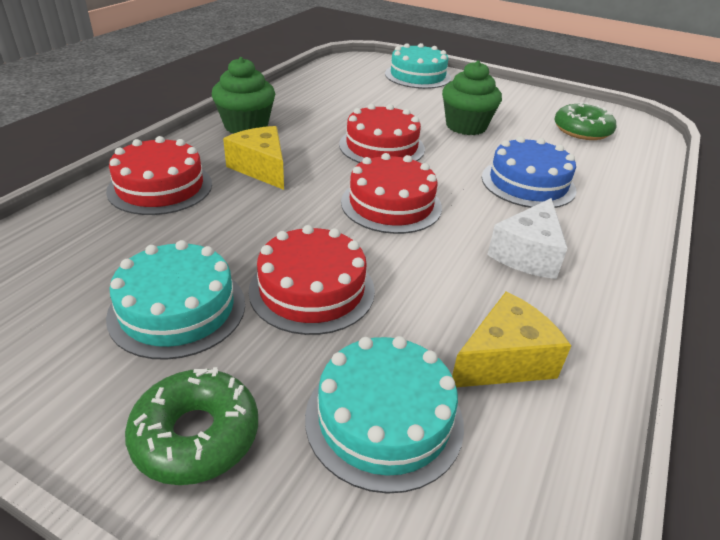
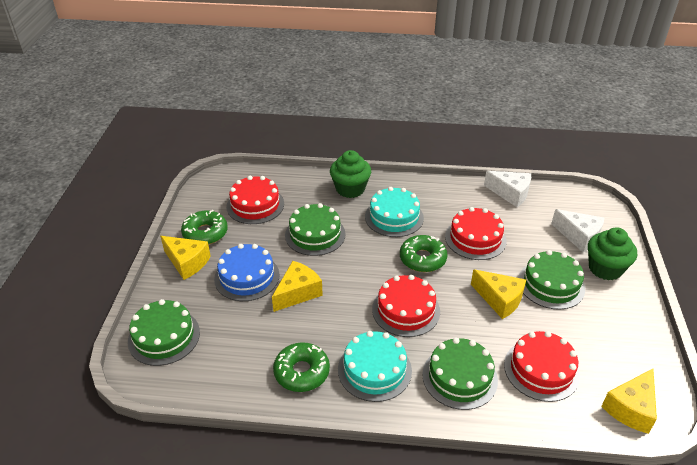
green cake: 0 -> 4
green donut: 2 -> 3
turquoise cake: 3 -> 2
white cheese: 1 -> 2
yellow cheese: 2 -> 4

